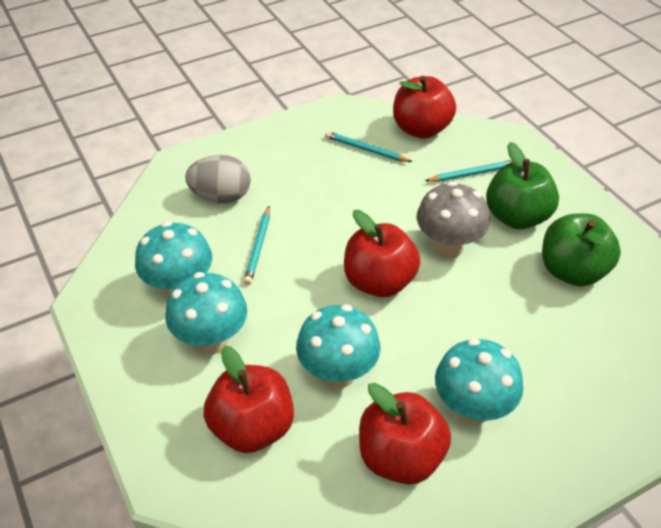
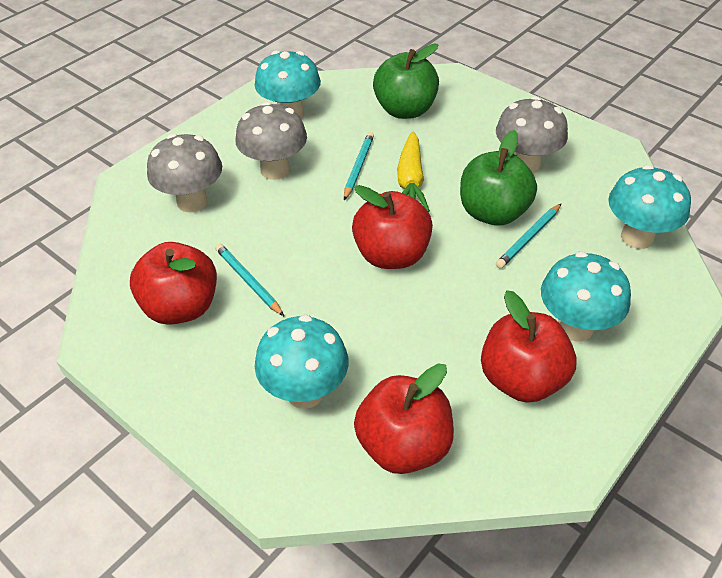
grey egg: 1 -> 0
grey mushroom: 1 -> 3
yellow carrot: 0 -> 1

